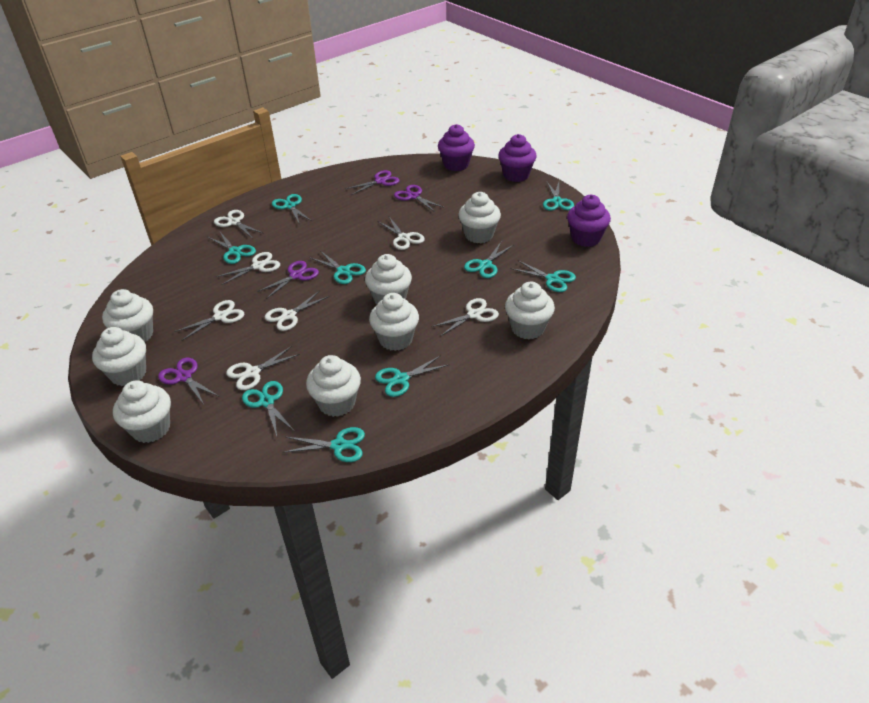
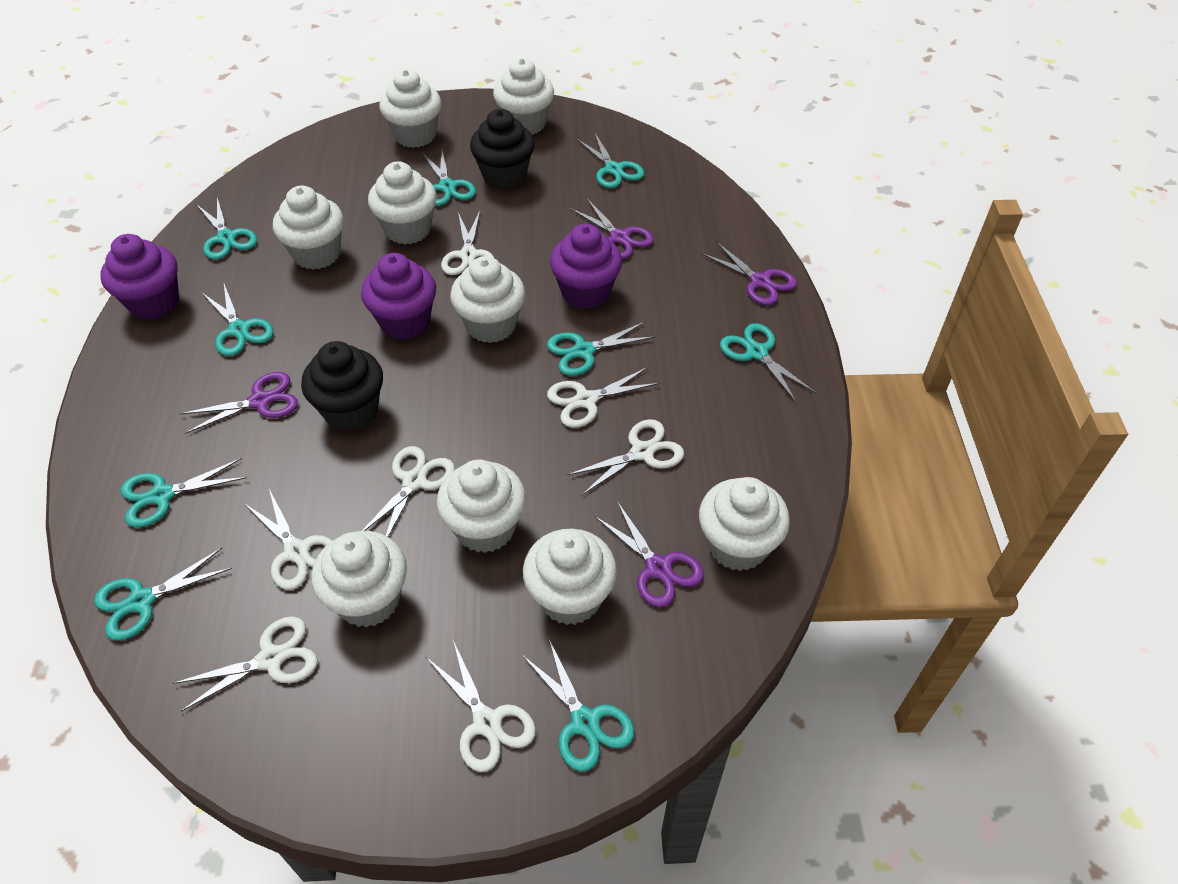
black cupcake: 0 -> 2
white cupcake: 8 -> 9

